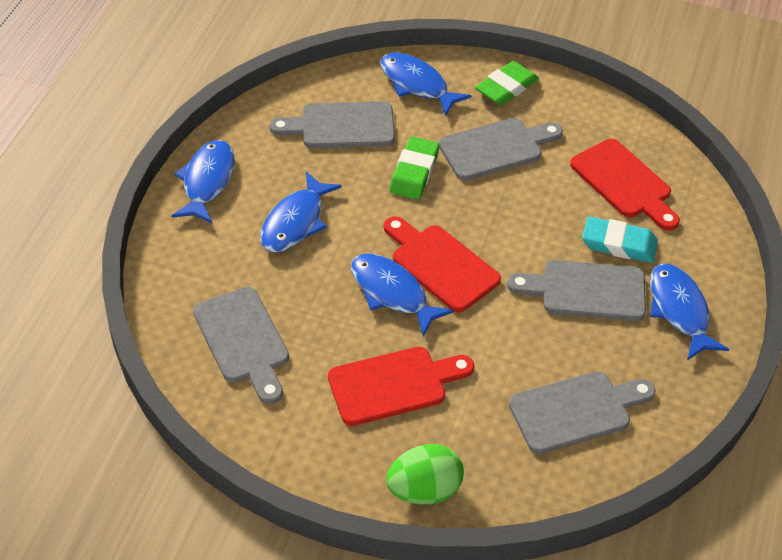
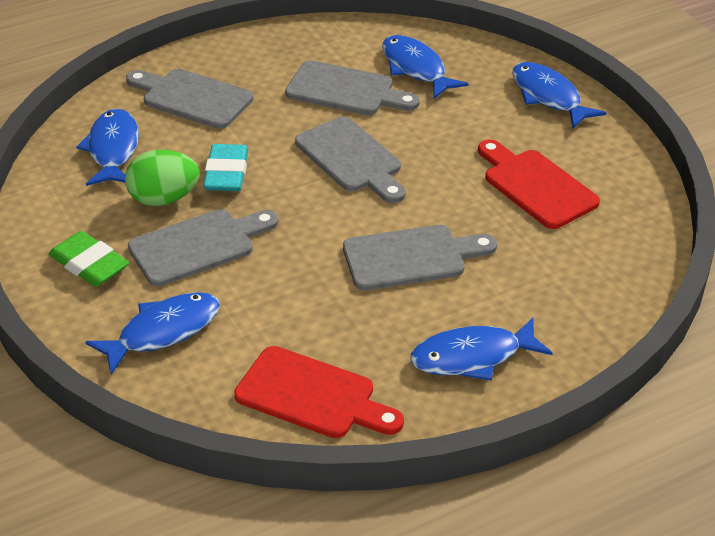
green eraser: 2 -> 1
red cutting board: 3 -> 2

